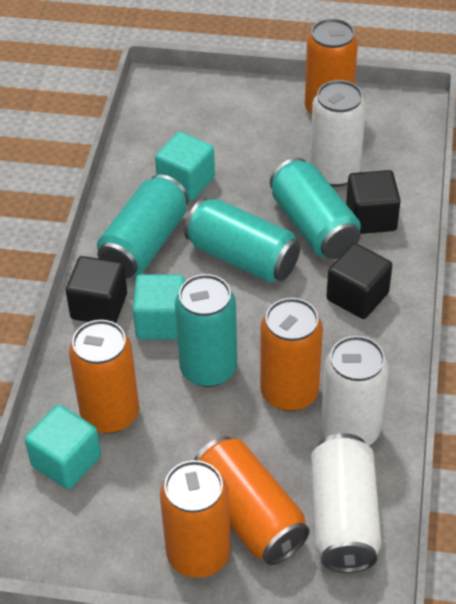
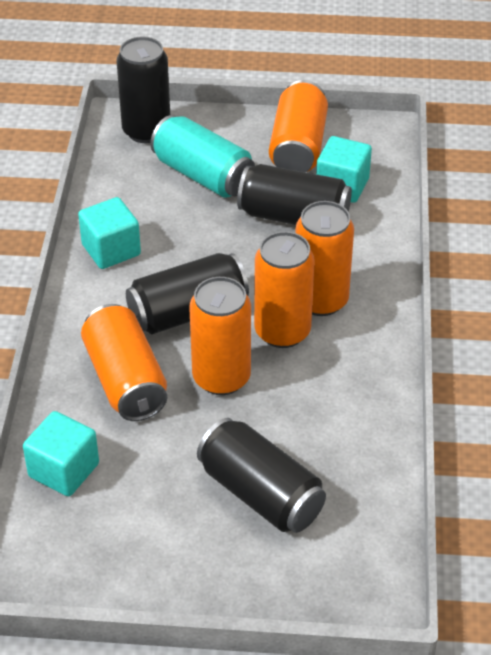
black can: 0 -> 4
black cube: 3 -> 0
turquoise can: 4 -> 1
white can: 3 -> 0

